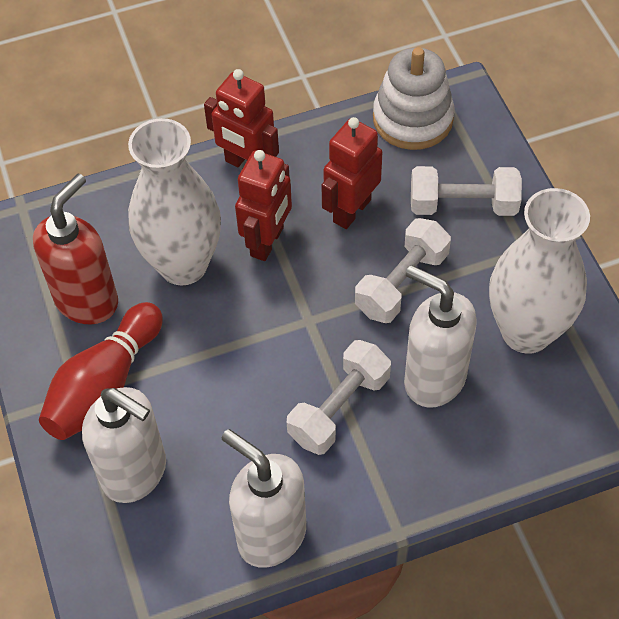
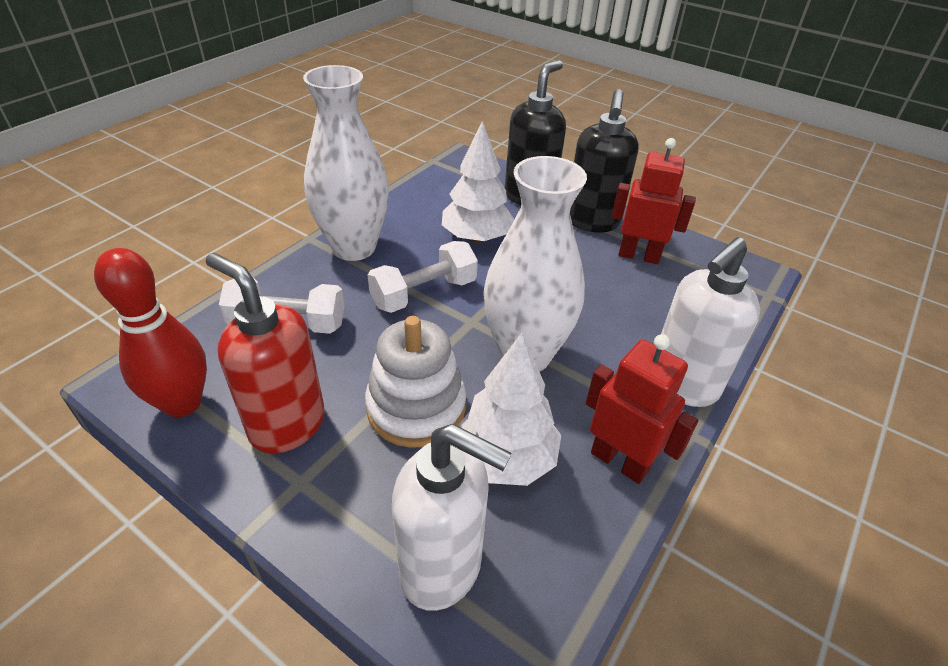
black soap dispenser: 0 -> 2
red robot: 3 -> 2
white dumbbell: 3 -> 2
white soap dispenser: 3 -> 2
white tree: 0 -> 2

